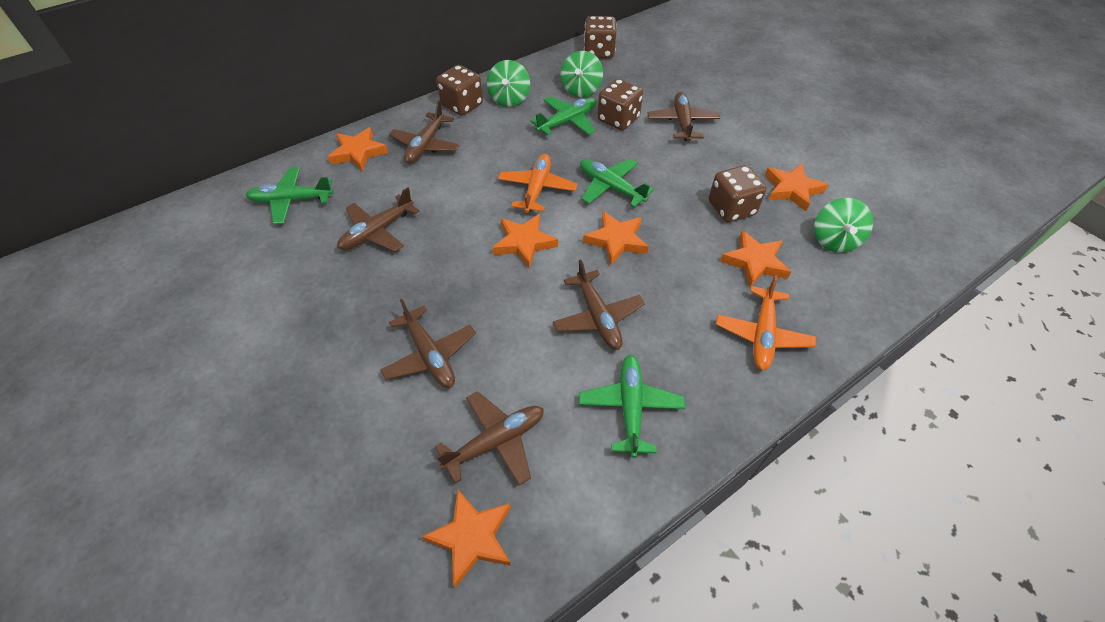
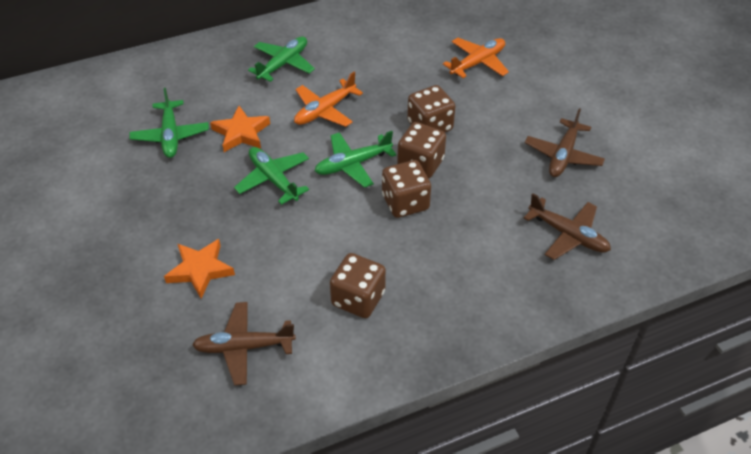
brown plane: 6 -> 3
green spinning top: 3 -> 0
orange star: 6 -> 2

